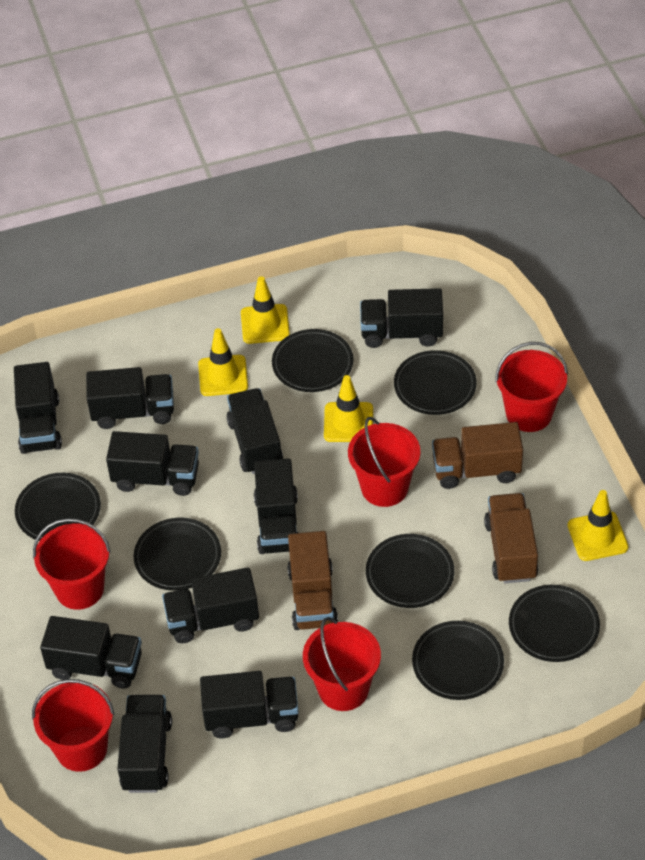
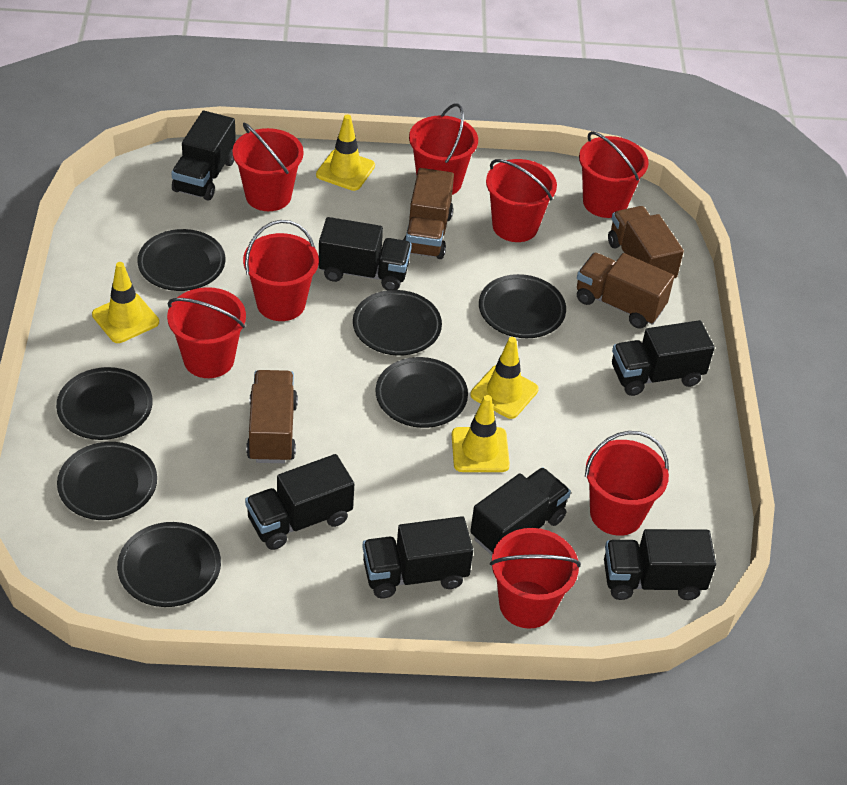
black truck: 10 -> 7
brown truck: 3 -> 4
red bucket: 5 -> 8

